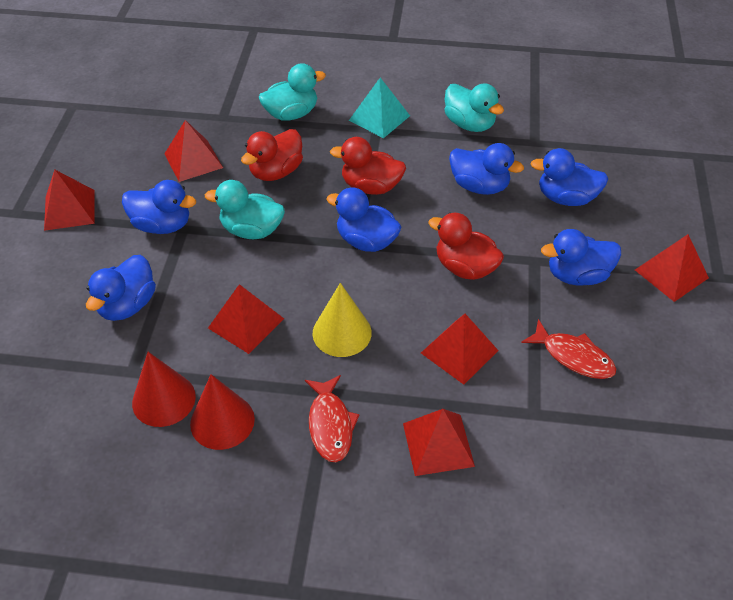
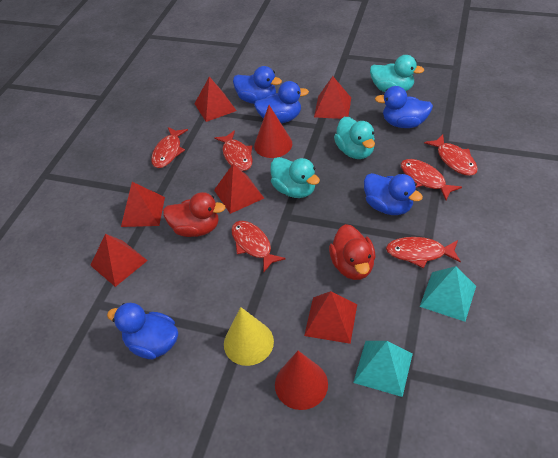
blue duck: 6 -> 5
red duck: 3 -> 2
red fish: 2 -> 6
turquoise pyramid: 1 -> 2

